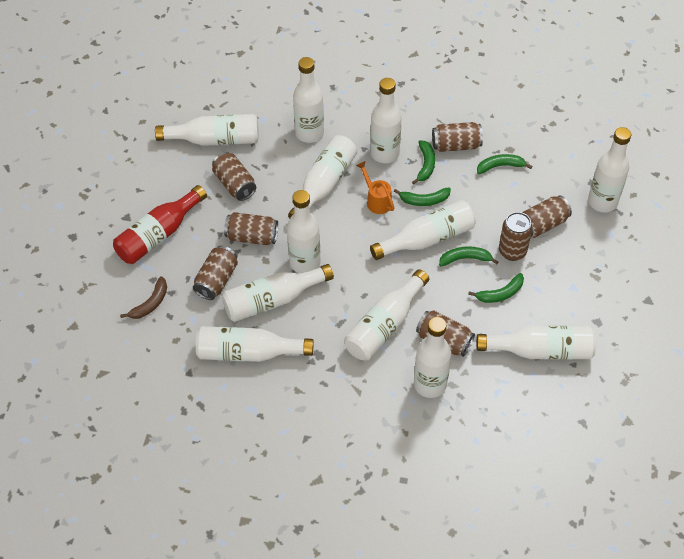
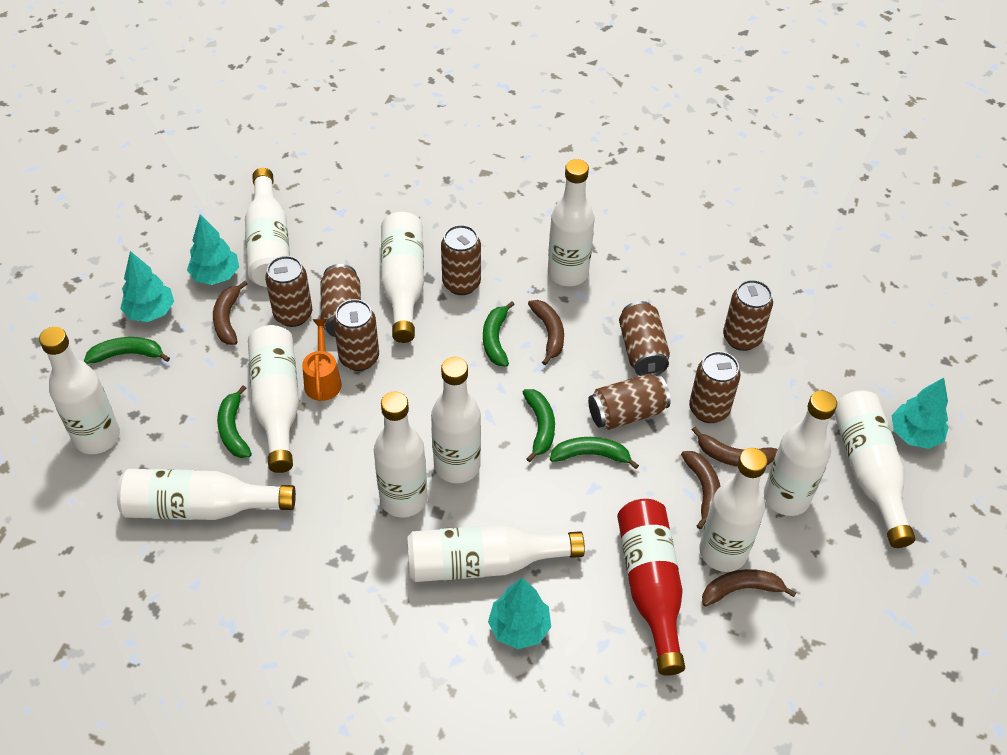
brown banana: 1 -> 5
brown can: 7 -> 8
turquoise tree: 0 -> 4

